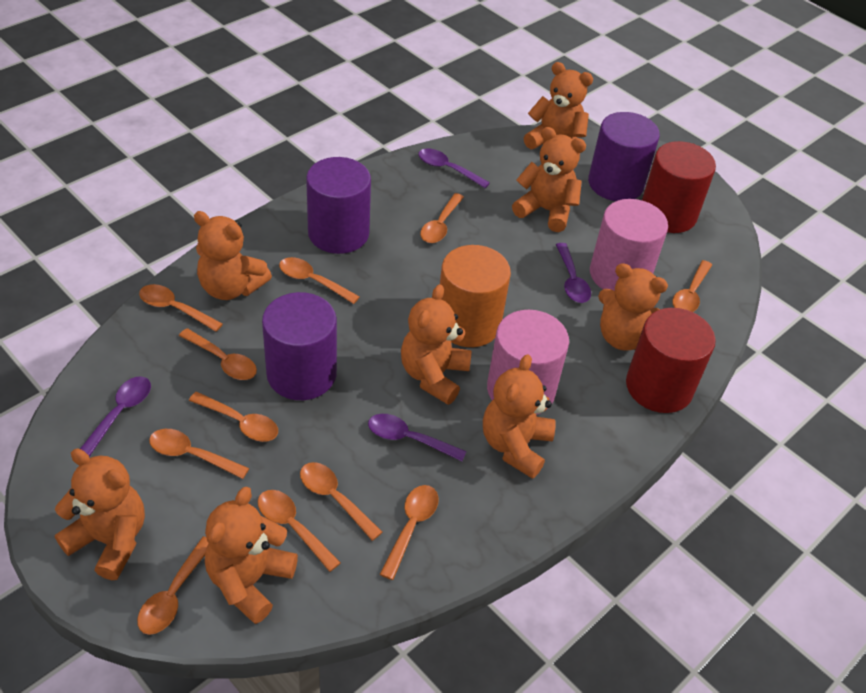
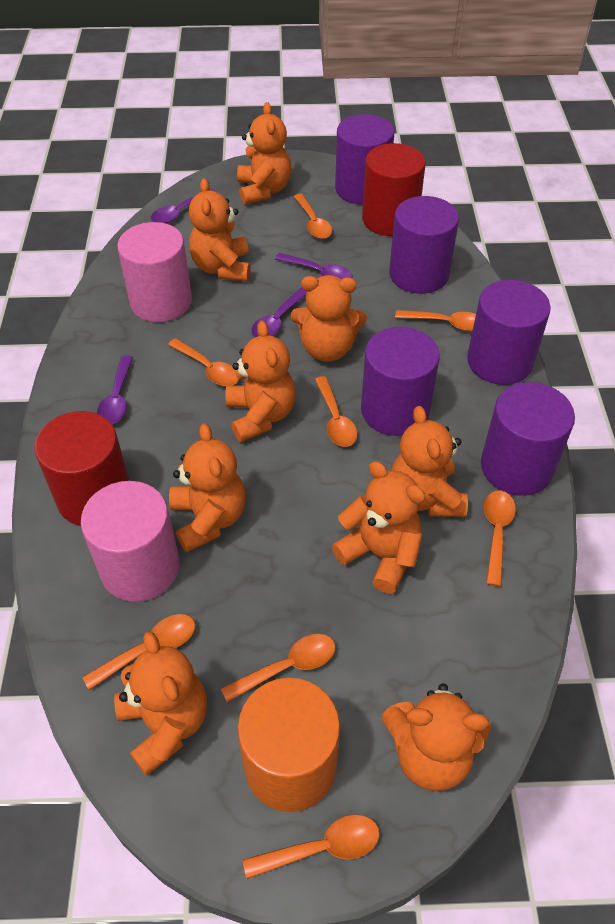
orange spoon: 11 -> 8
orange teddy bear: 8 -> 9
purple cylinder: 3 -> 5

